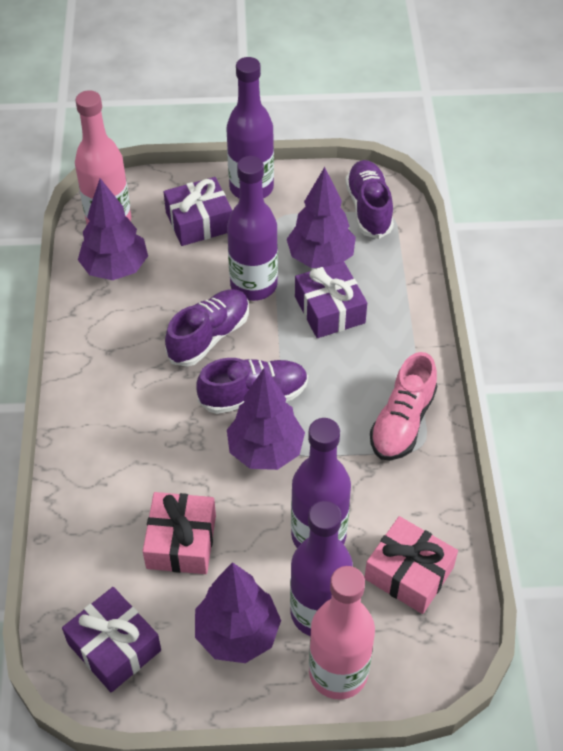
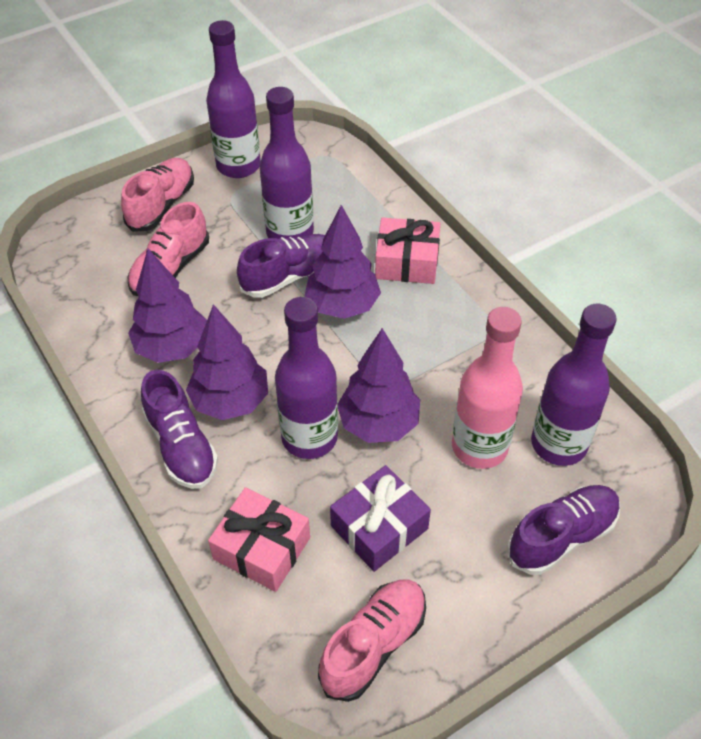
pink bottle: 2 -> 1
pink shoe: 1 -> 3
purple gift: 3 -> 1

